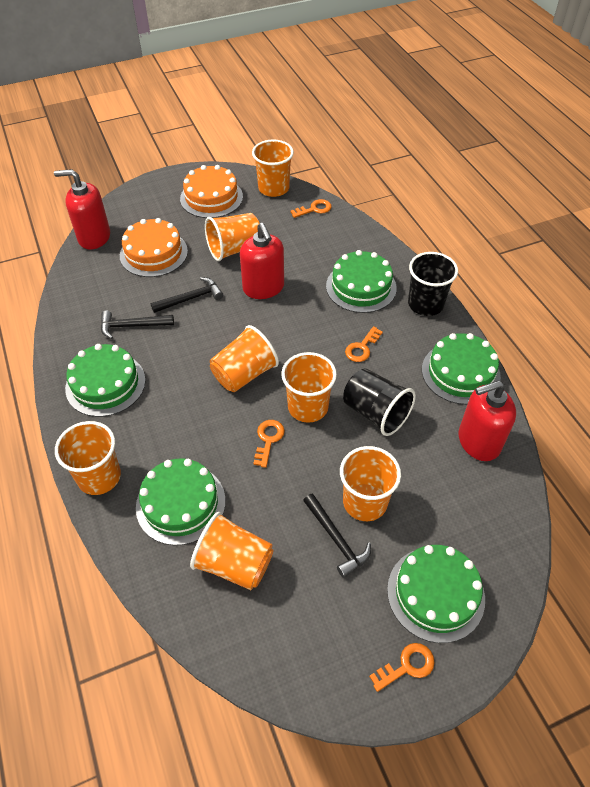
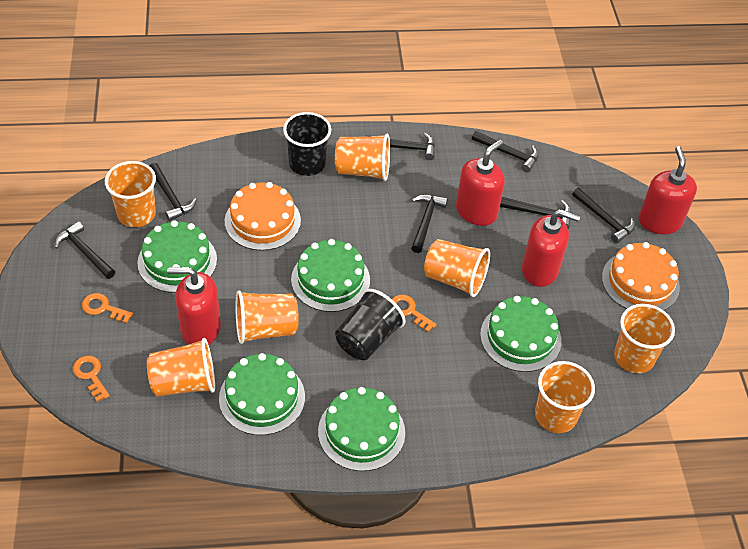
black hammer: 3 -> 7
orange key: 4 -> 3
red soap dispenser: 3 -> 4

